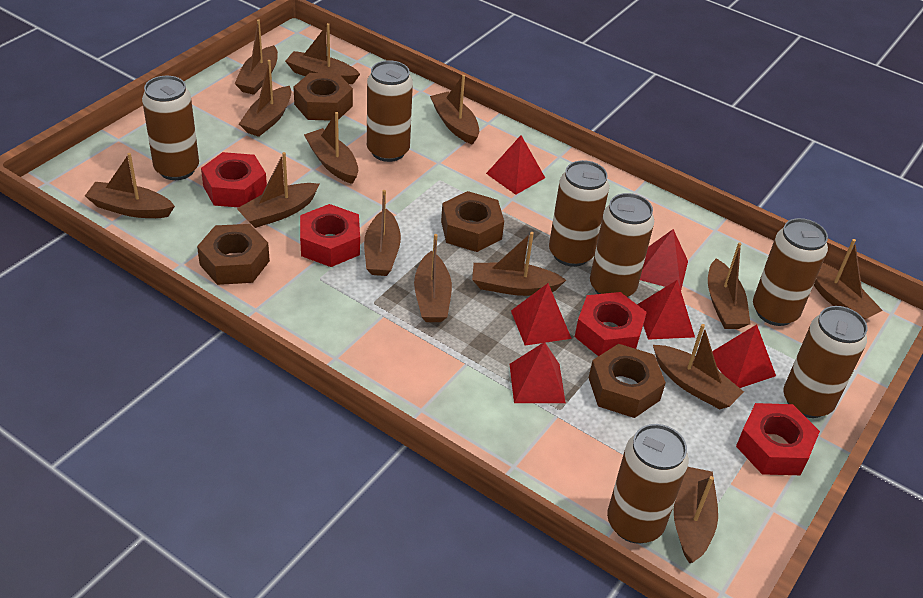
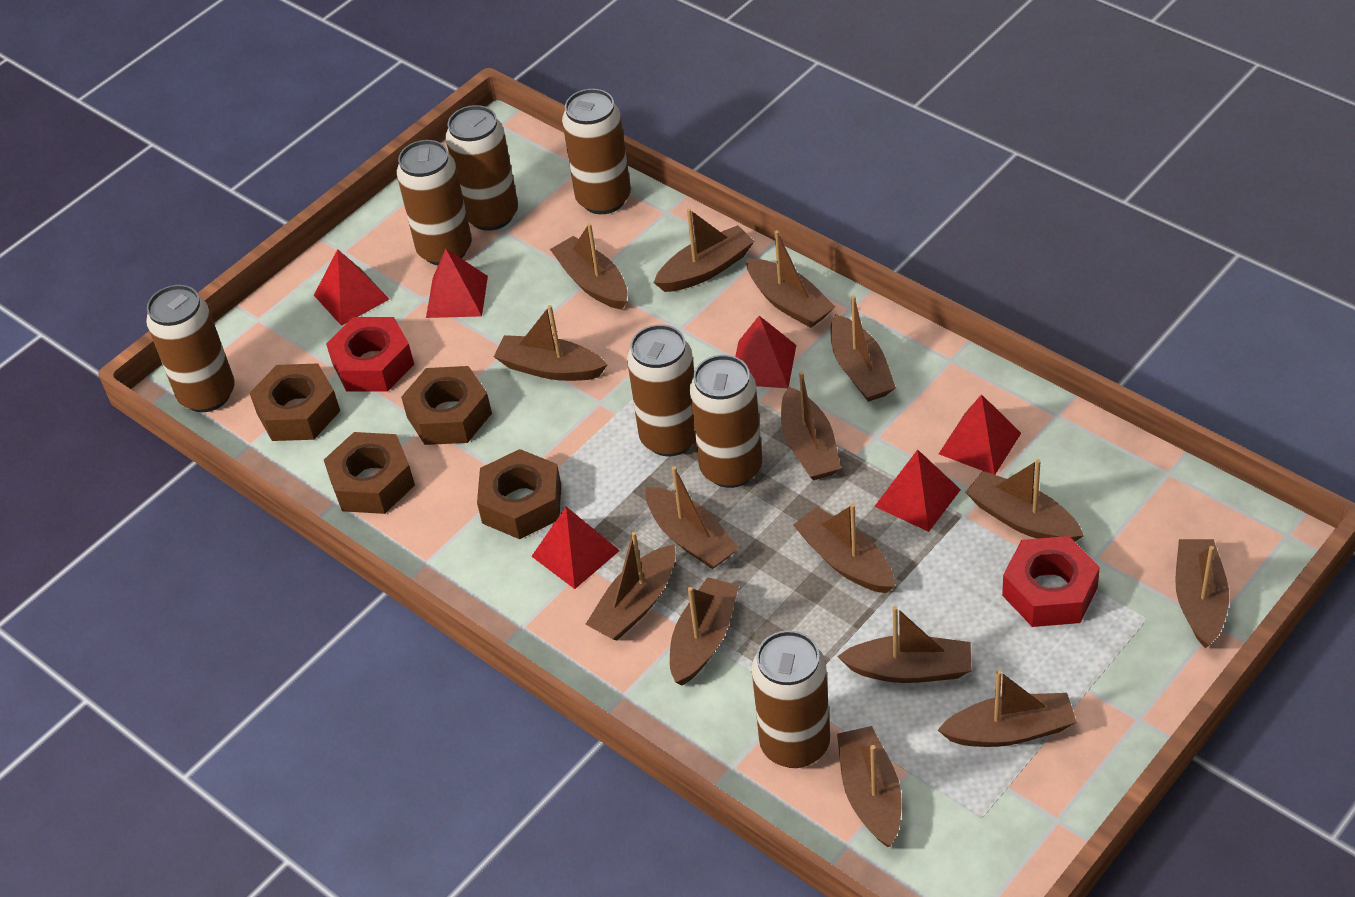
brown boat: 14 -> 15
red nut: 4 -> 2

